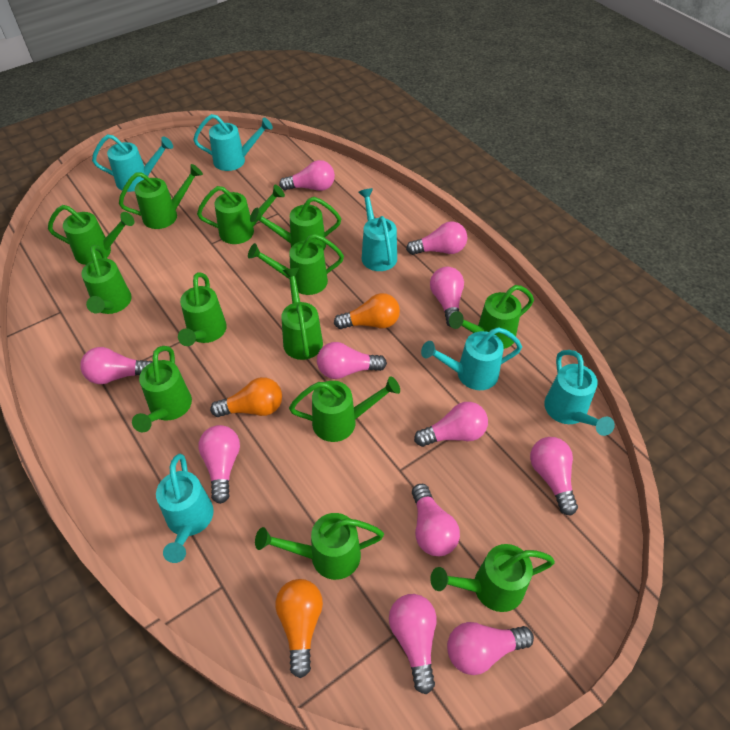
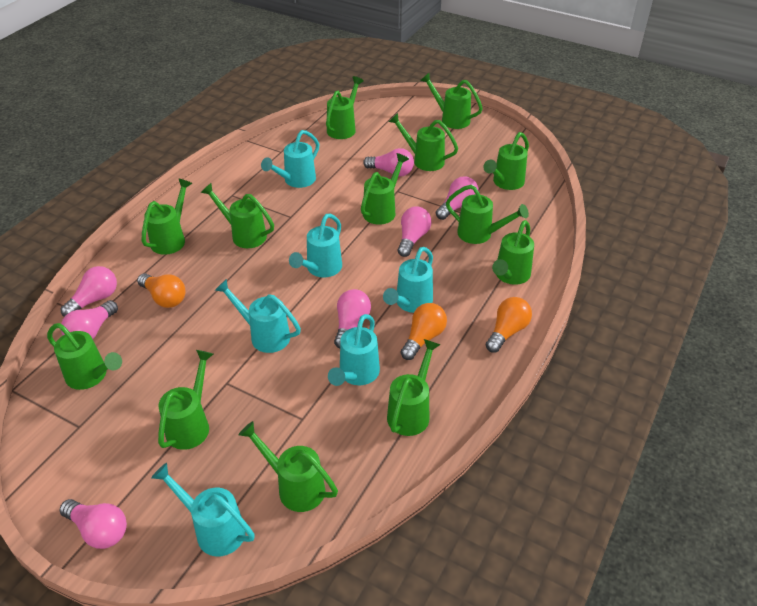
pink light bulb: 11 -> 7

